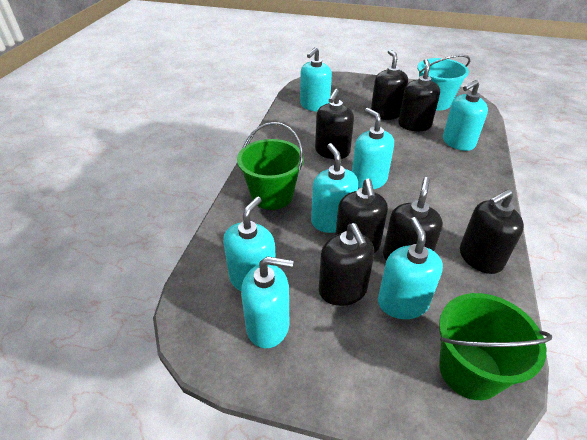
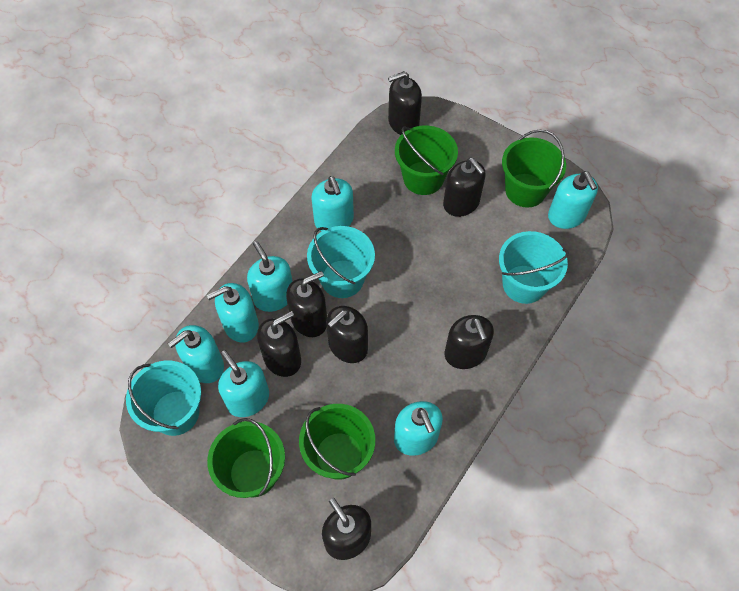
green bucket: 2 -> 4
turquoise bucket: 1 -> 3

